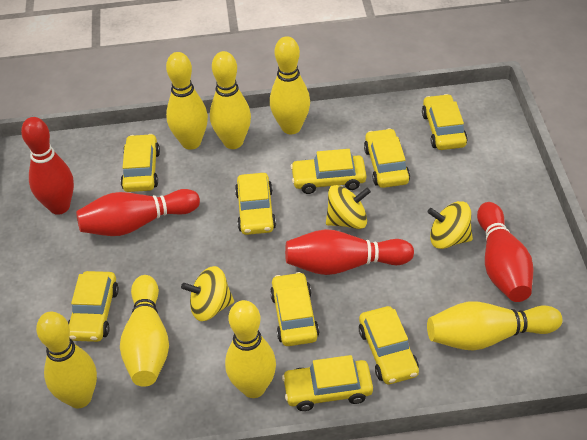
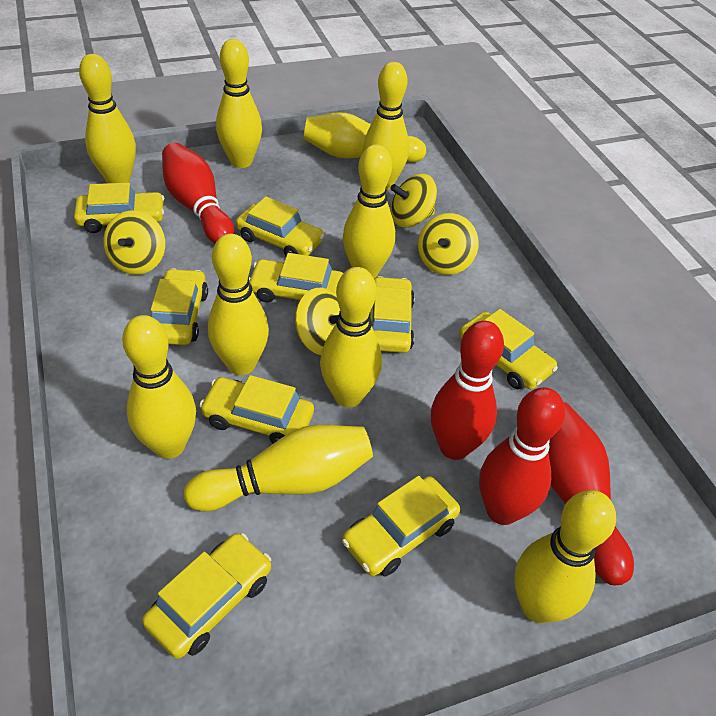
yellow bowling pin: 7 -> 10
yellow spinning top: 3 -> 4

